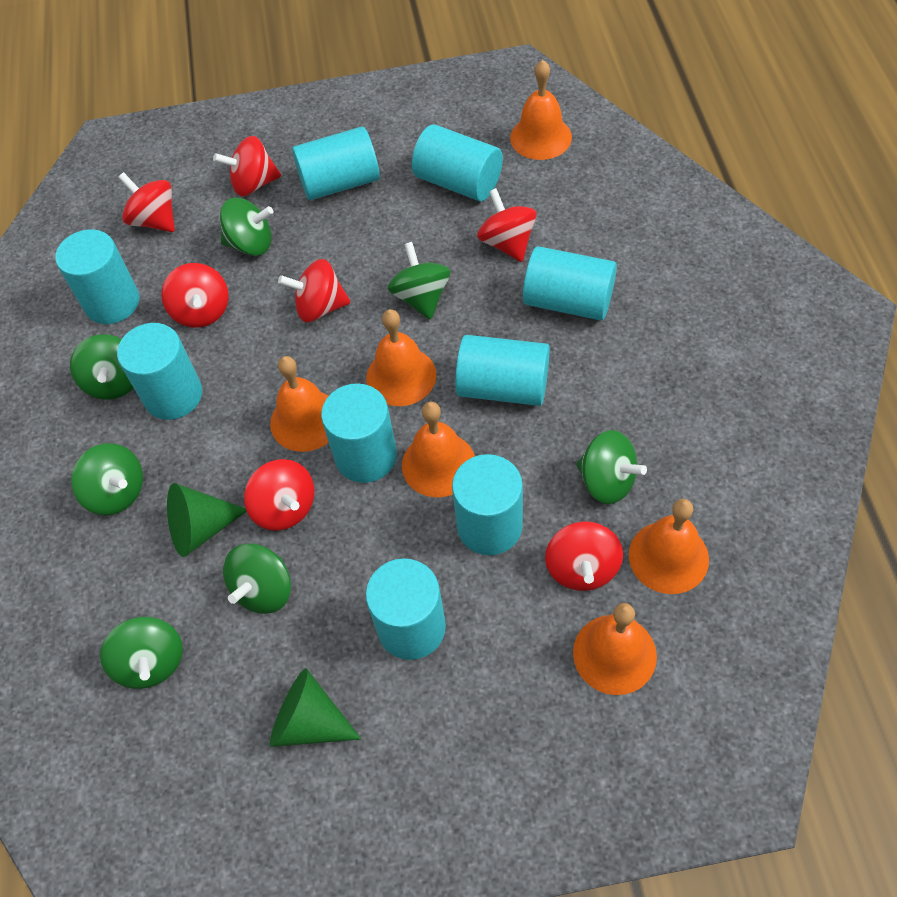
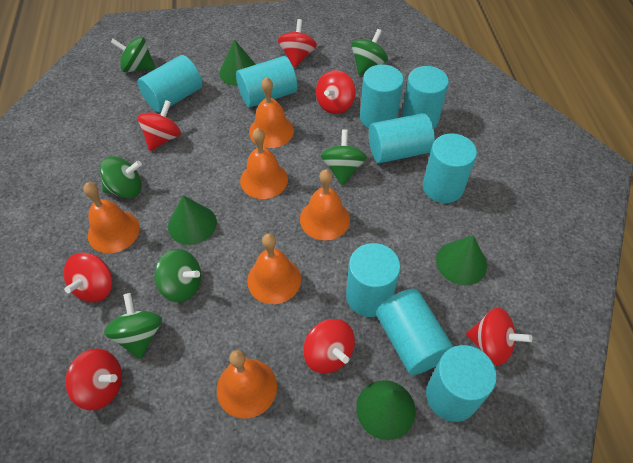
green cone: 2 -> 4
green spinning top: 7 -> 6

